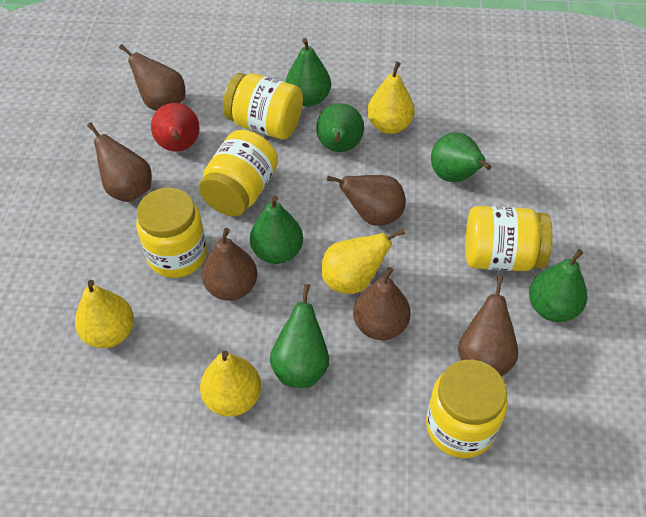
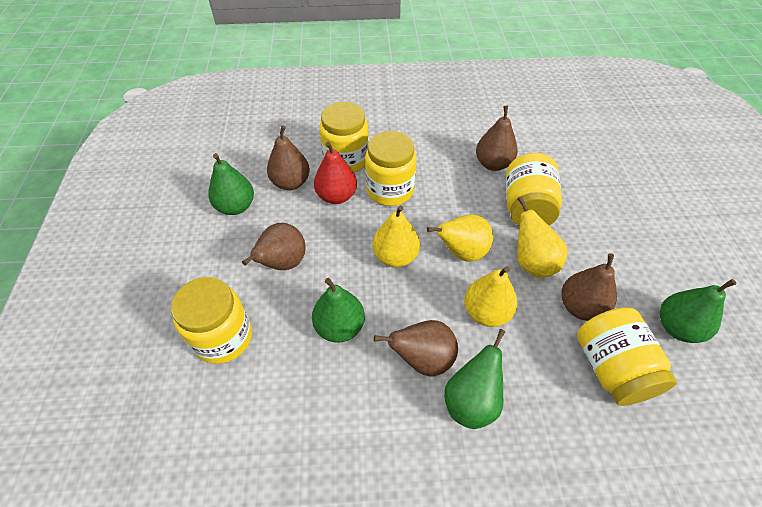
brown pear: 6 -> 5
green pear: 6 -> 4

